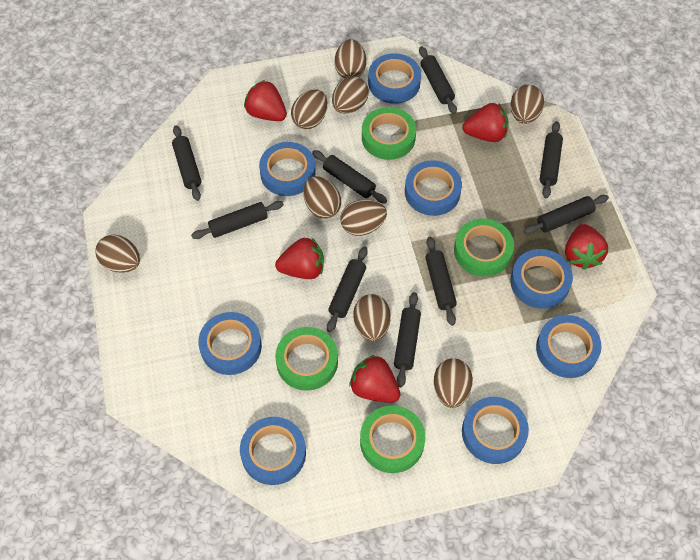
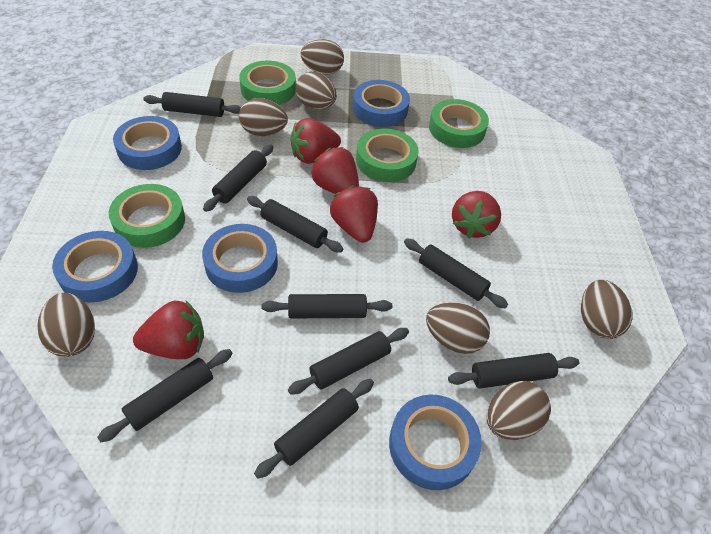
blue tape: 8 -> 5
brown egg: 9 -> 7

